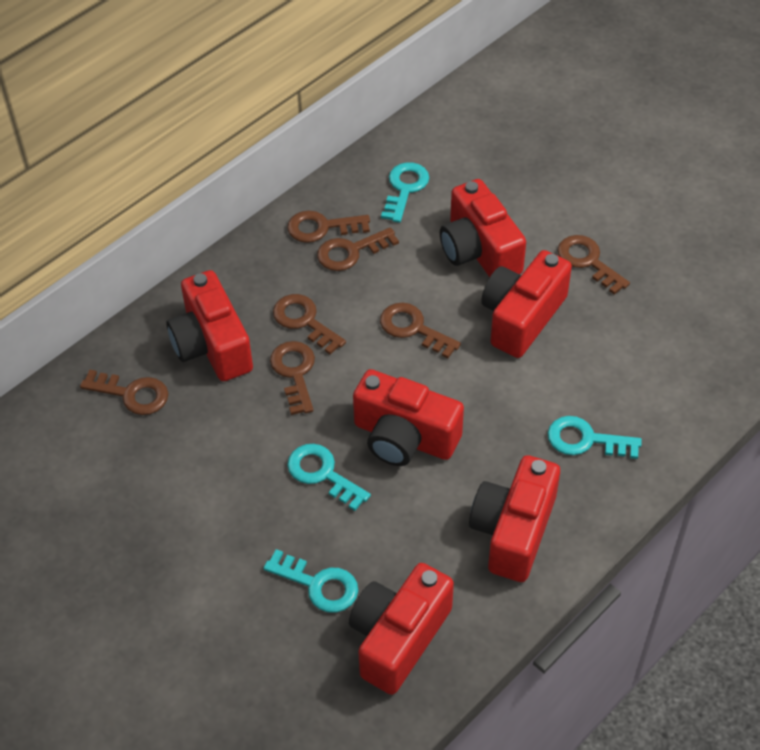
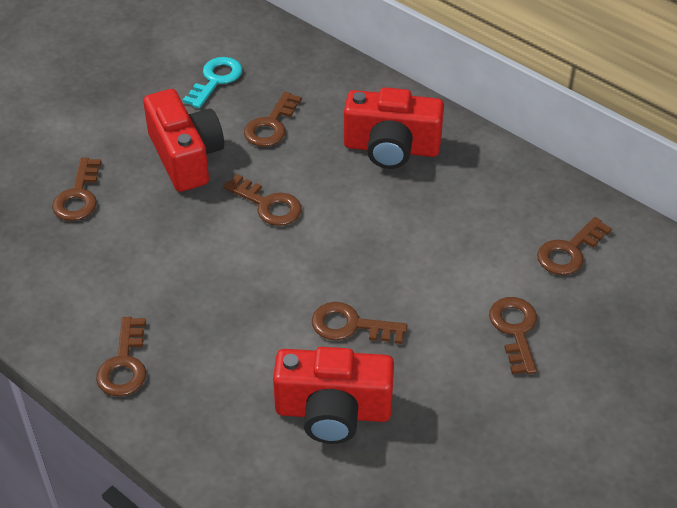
red camera: 6 -> 3
turquoise key: 4 -> 1

